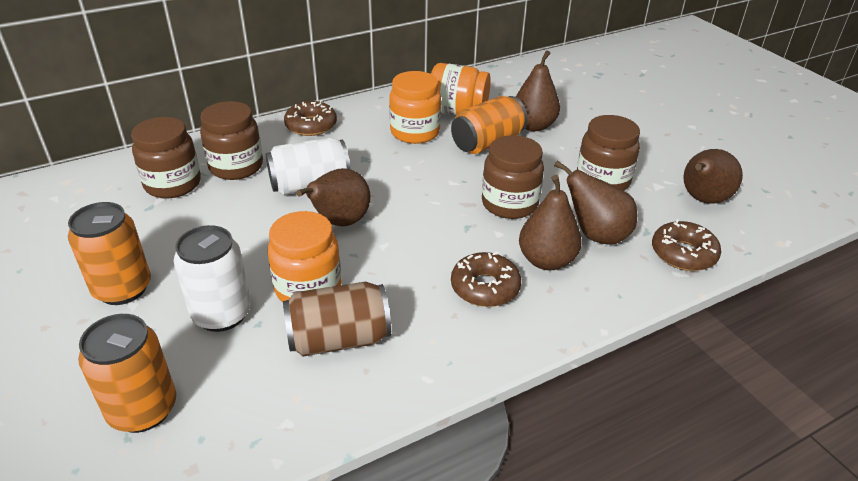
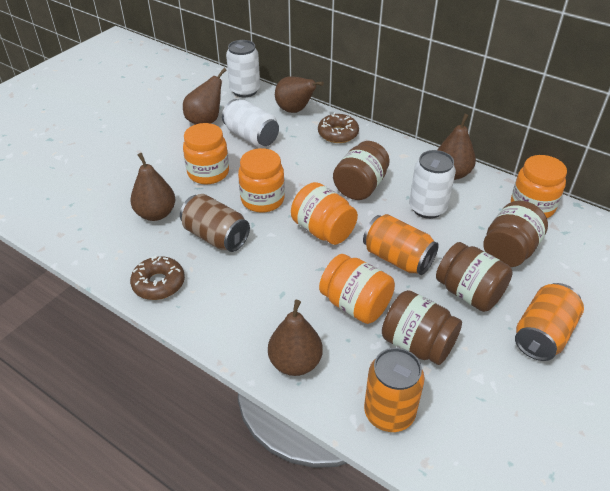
brown donut: 3 -> 2
orange jar: 3 -> 5
white can: 2 -> 3

